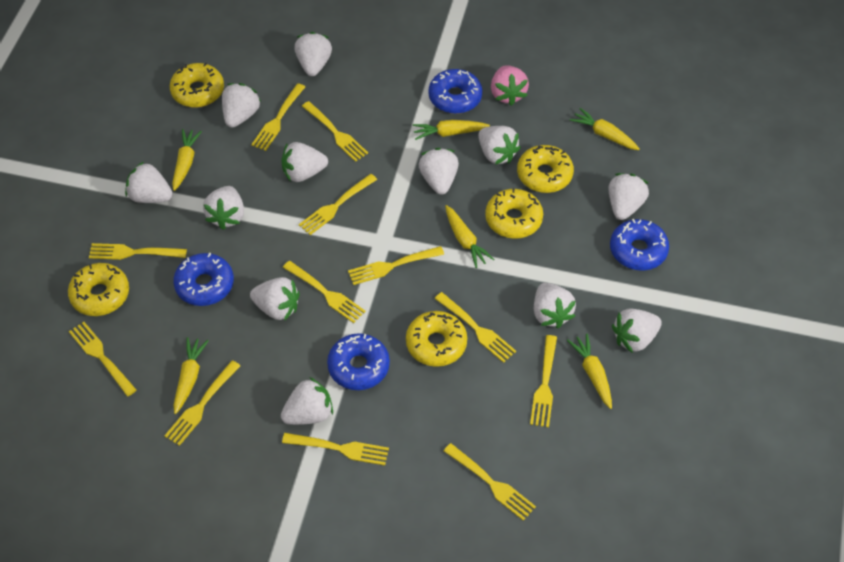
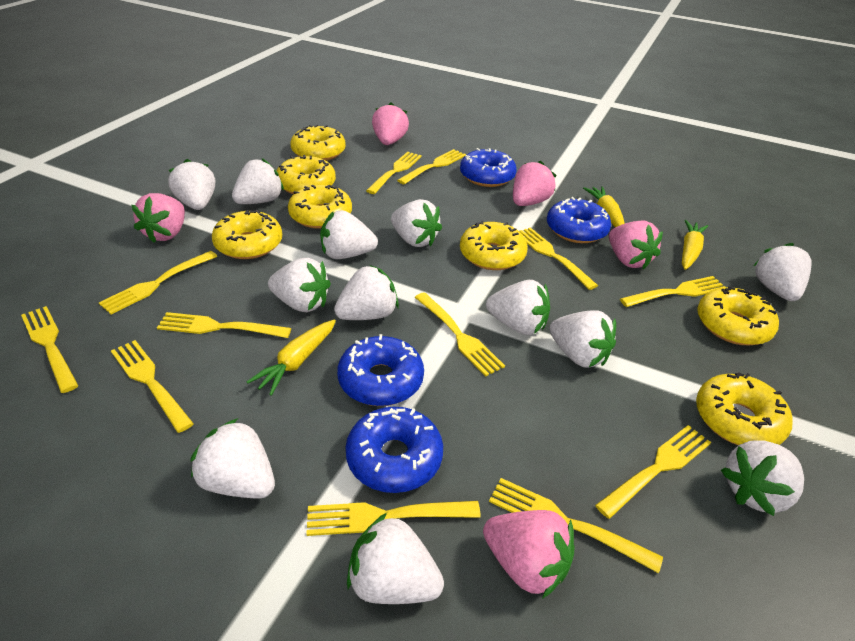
pink strawberry: 1 -> 5
yellow carrot: 6 -> 3
yellow donut: 5 -> 7

